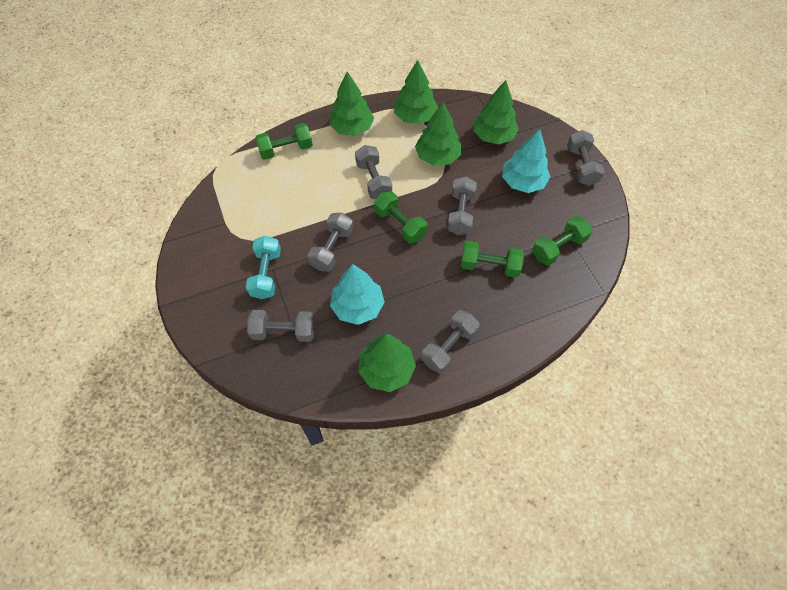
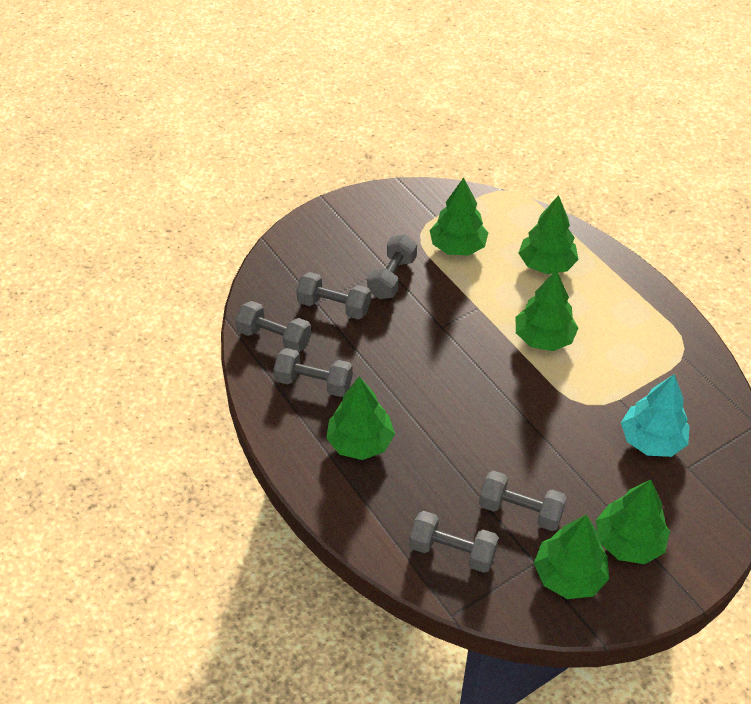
green dumbbell: 4 -> 0
green tree: 5 -> 6
turquoise dumbbell: 1 -> 0
turquoise tree: 2 -> 1

